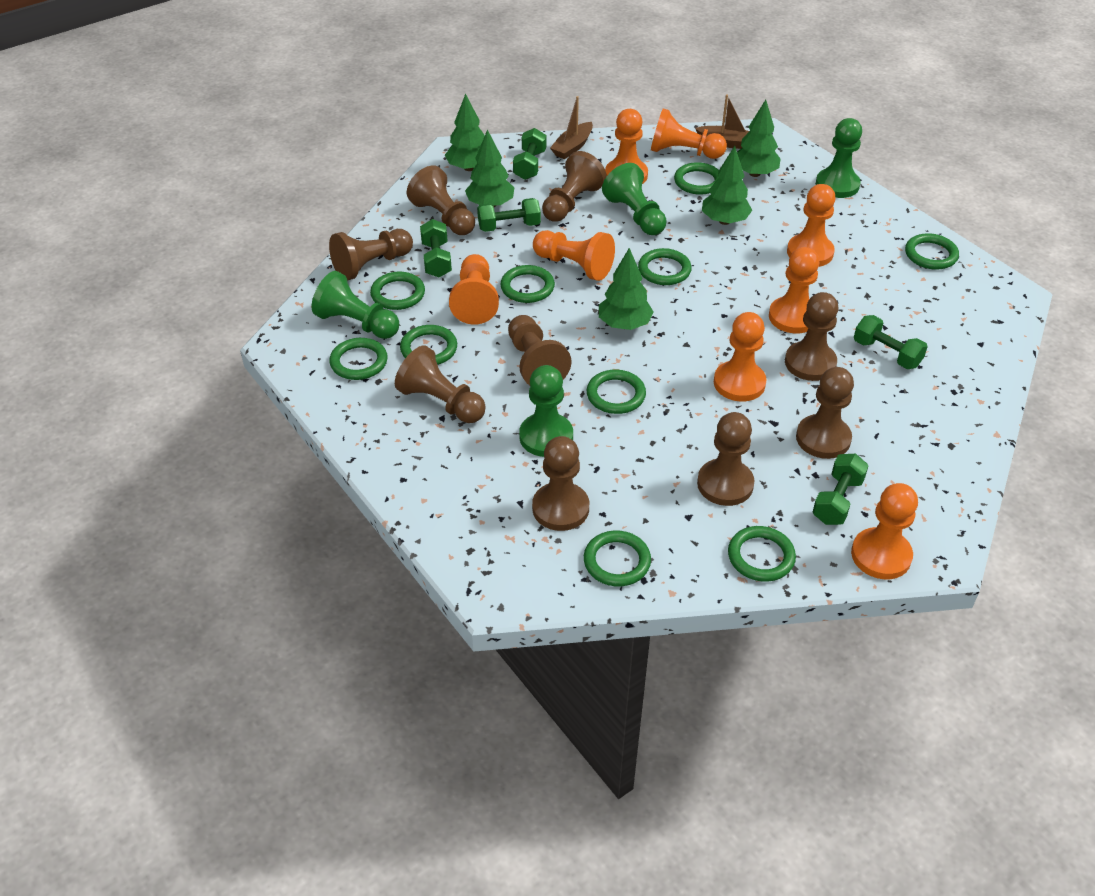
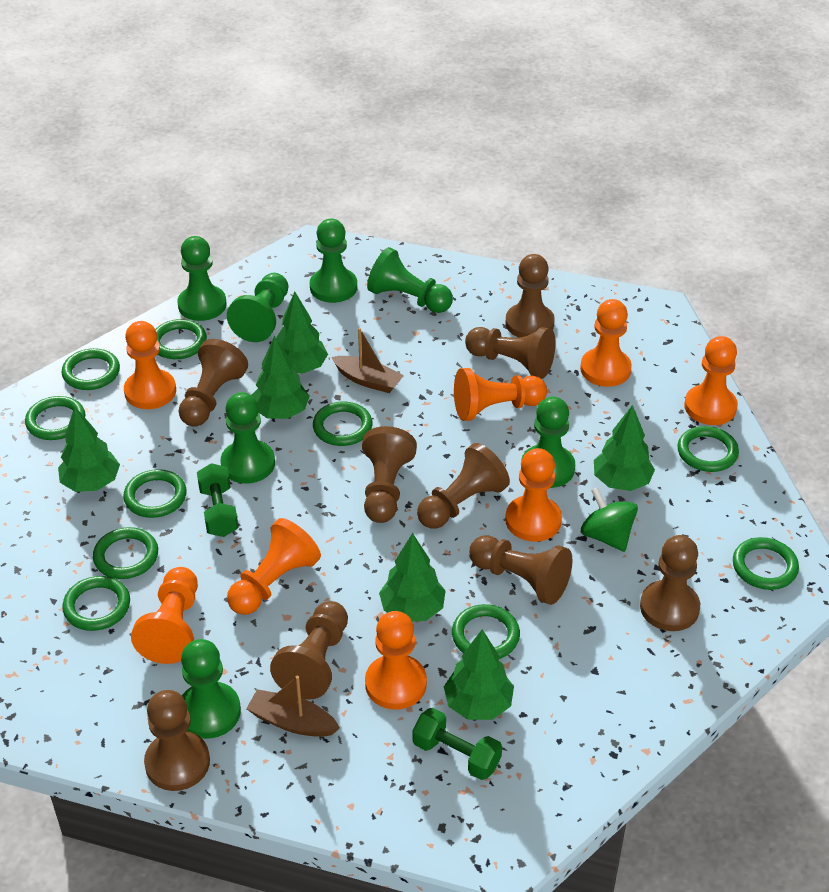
green dumbbell: 5 -> 2
green pawn: 4 -> 7
green spinning top: 0 -> 1
green tree: 5 -> 6

